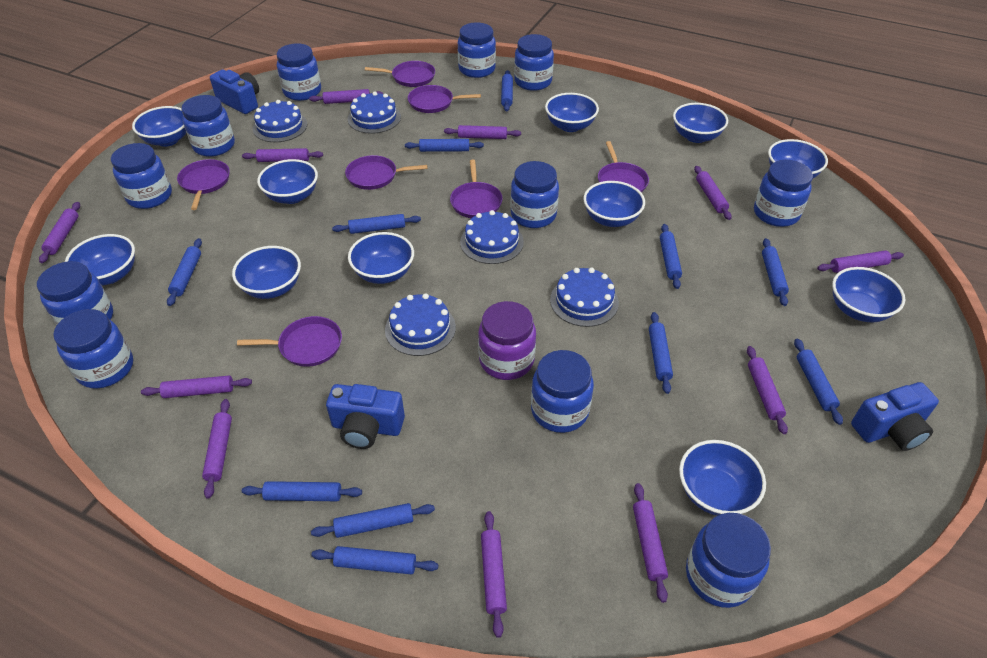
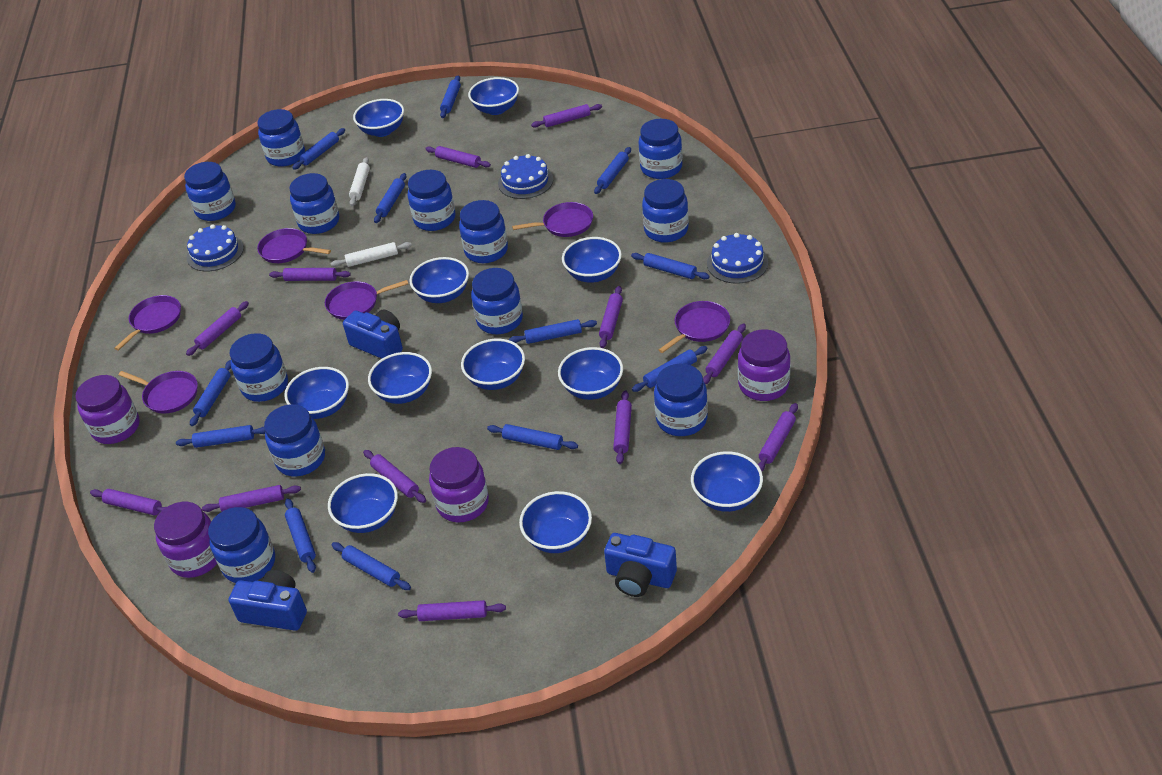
blue cake: 5 -> 3
blue jar: 11 -> 12
blue rolling pin: 11 -> 12
purple jar: 1 -> 4
purple pan: 7 -> 6
purple rolling pin: 11 -> 12
white rolling pin: 0 -> 2

